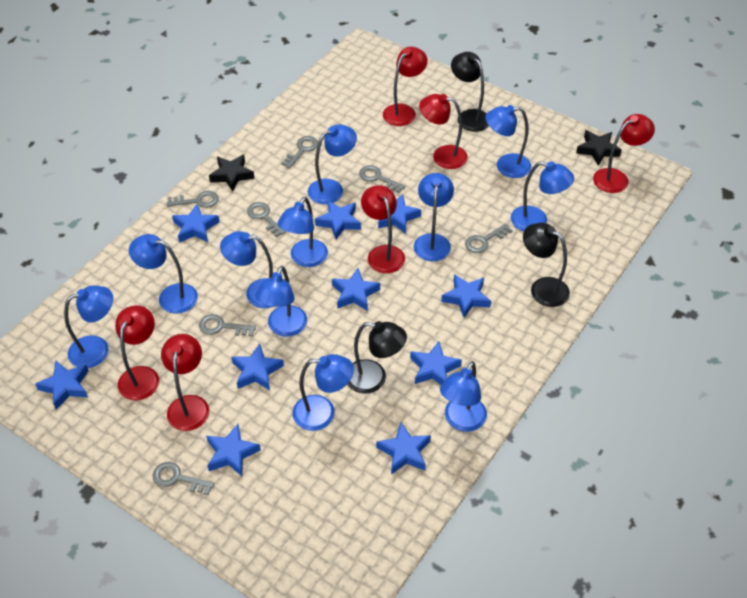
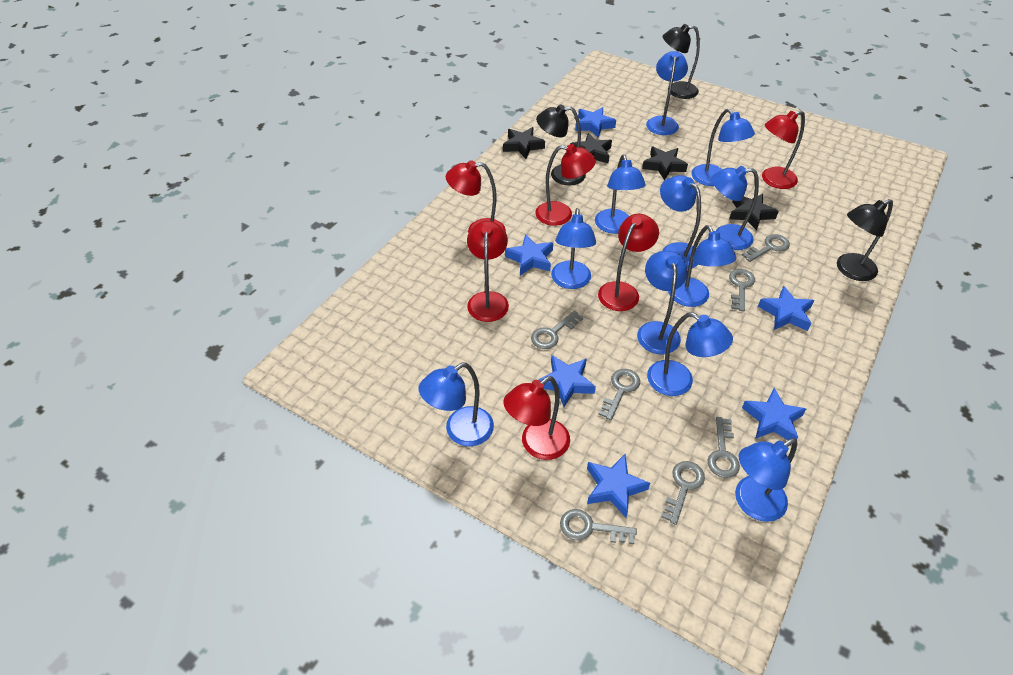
black star: 2 -> 4
blue star: 10 -> 6

